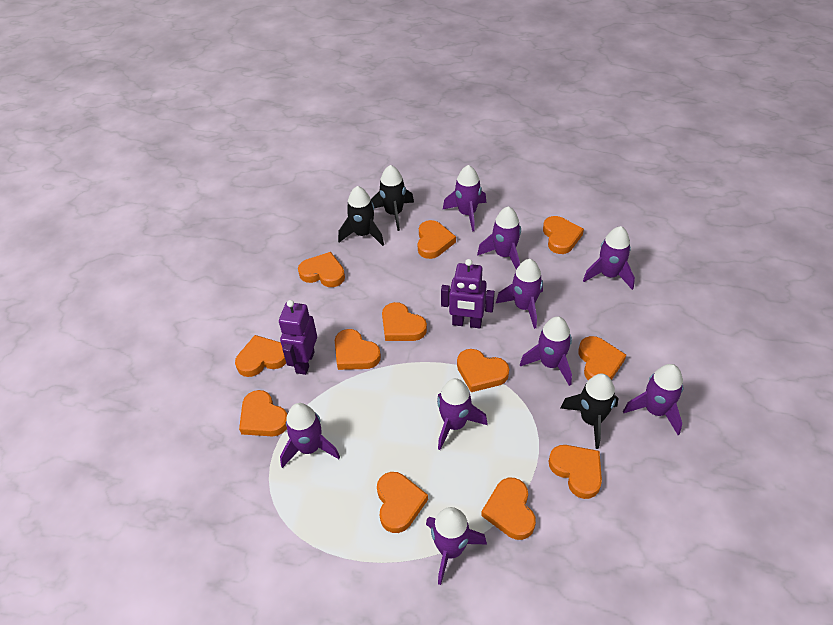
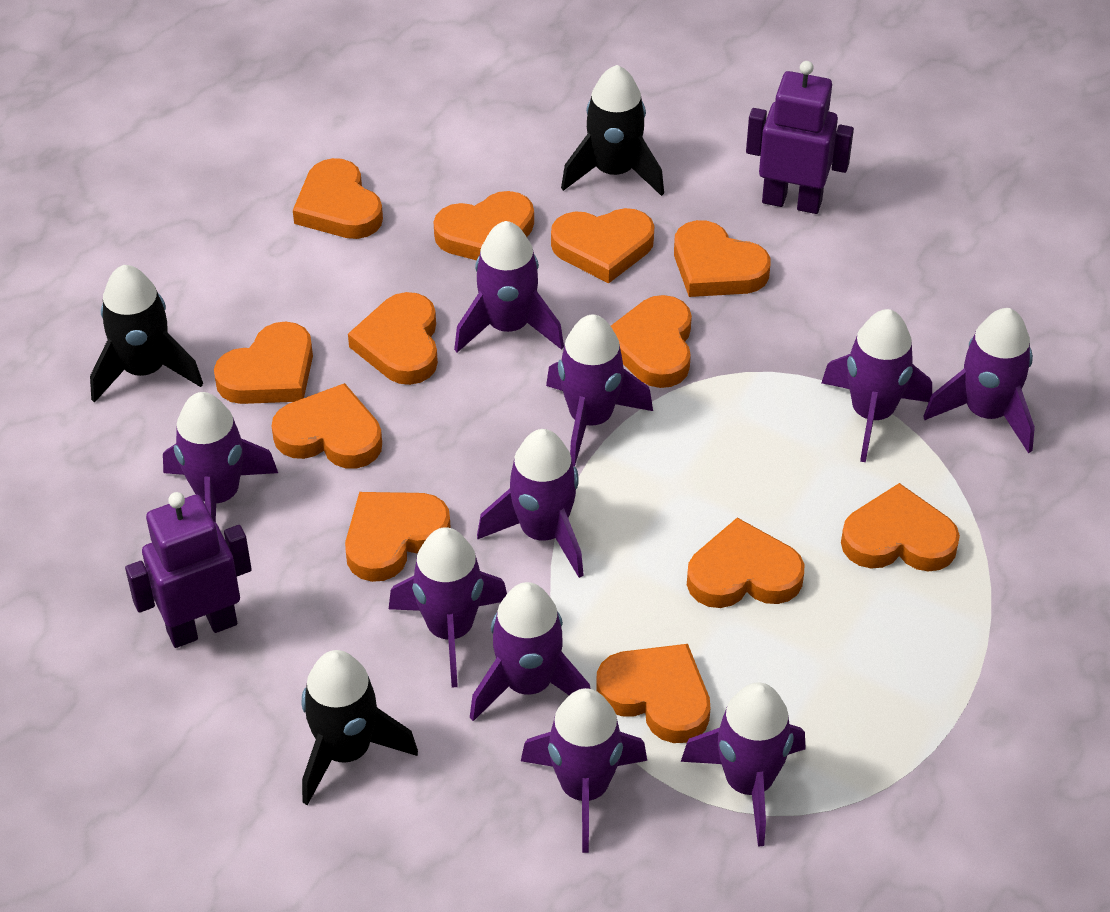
purple rocket: 9 -> 10

